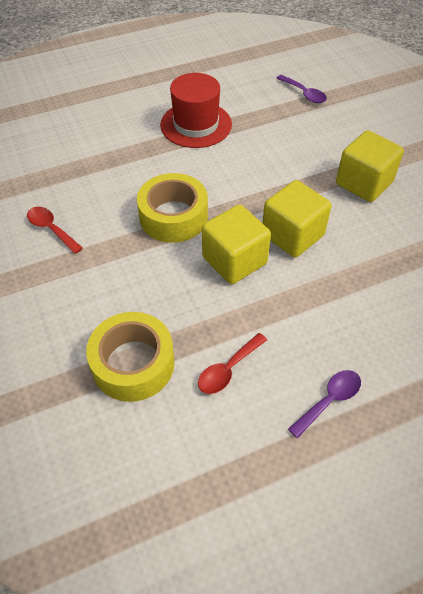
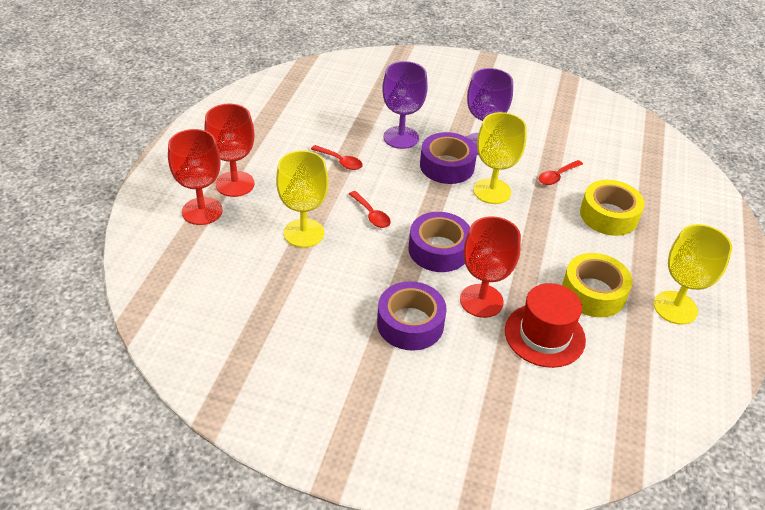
purple goblet: 0 -> 2
purple spoon: 2 -> 0
purple tape: 0 -> 3
red goblet: 0 -> 3
red spoon: 2 -> 3
yellow cube: 3 -> 0
yellow goblet: 0 -> 3

